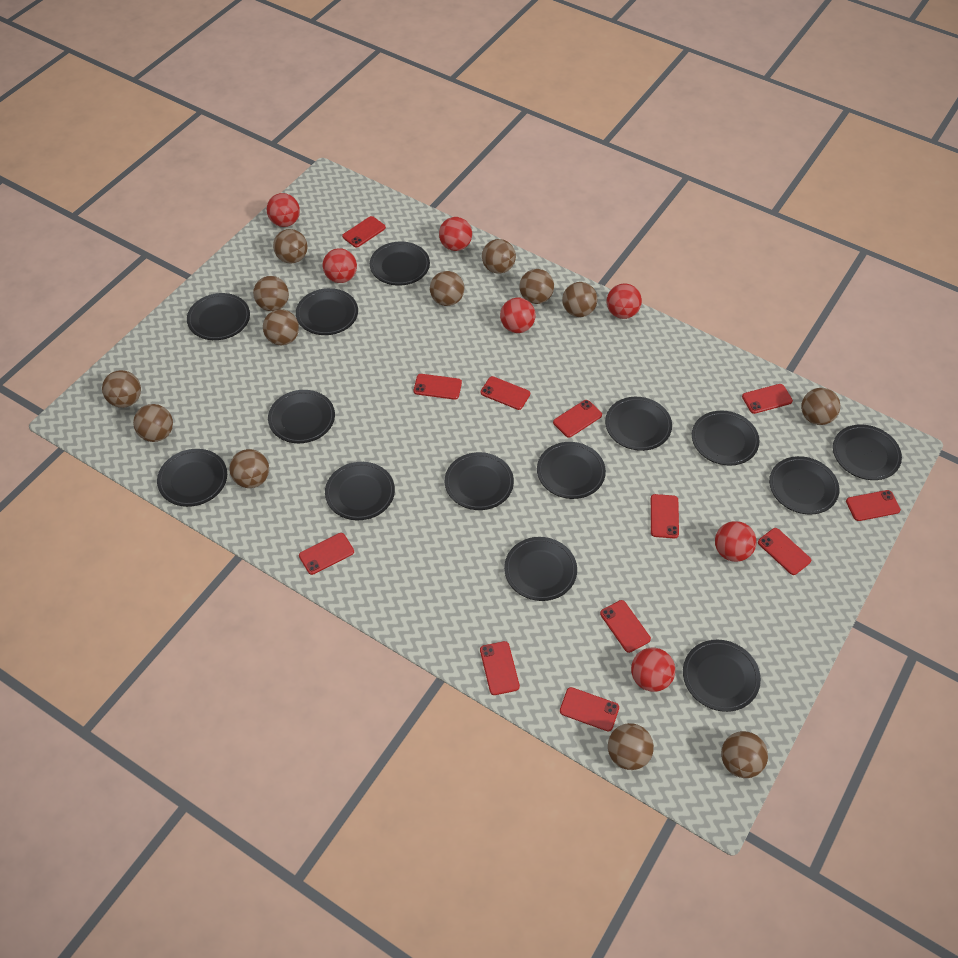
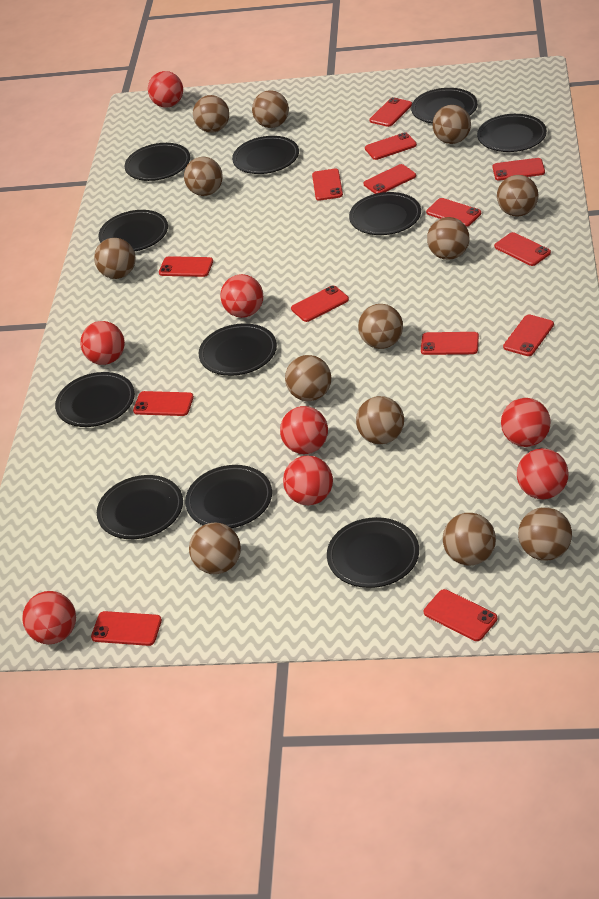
black plate: 14 -> 11
red ball: 7 -> 8
red phone: 12 -> 14

